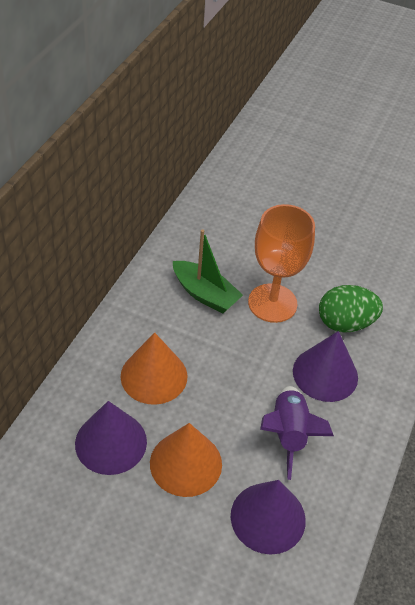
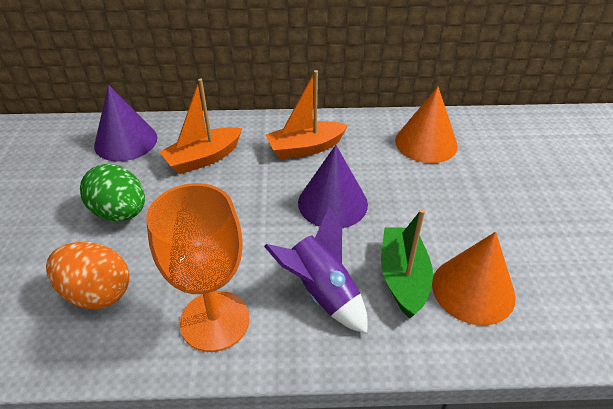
orange boat: 0 -> 2
orange egg: 0 -> 1
purple cone: 3 -> 2

